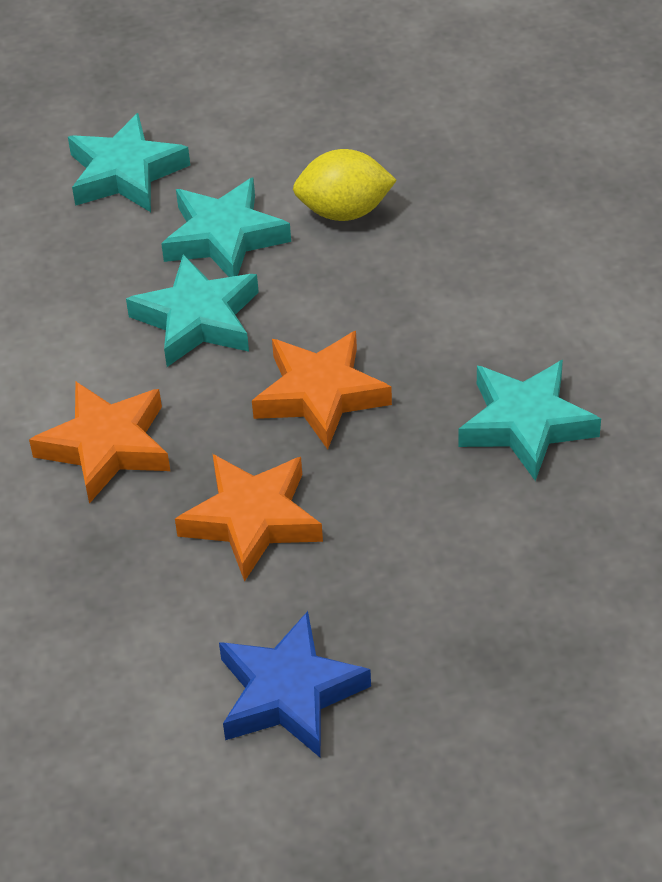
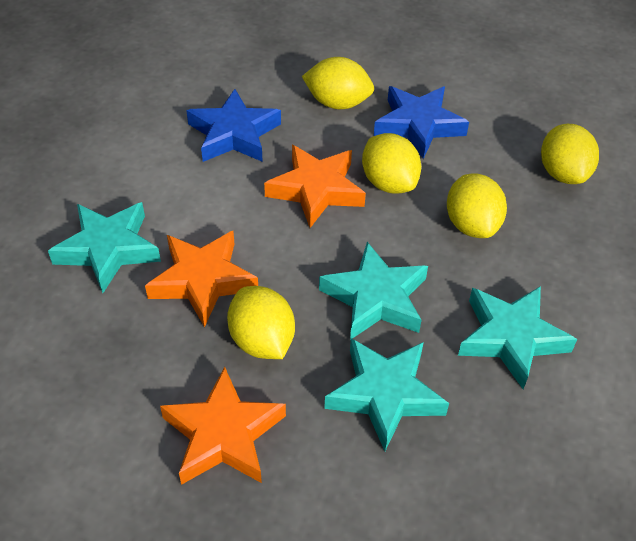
blue star: 1 -> 2
yellow lemon: 1 -> 5

